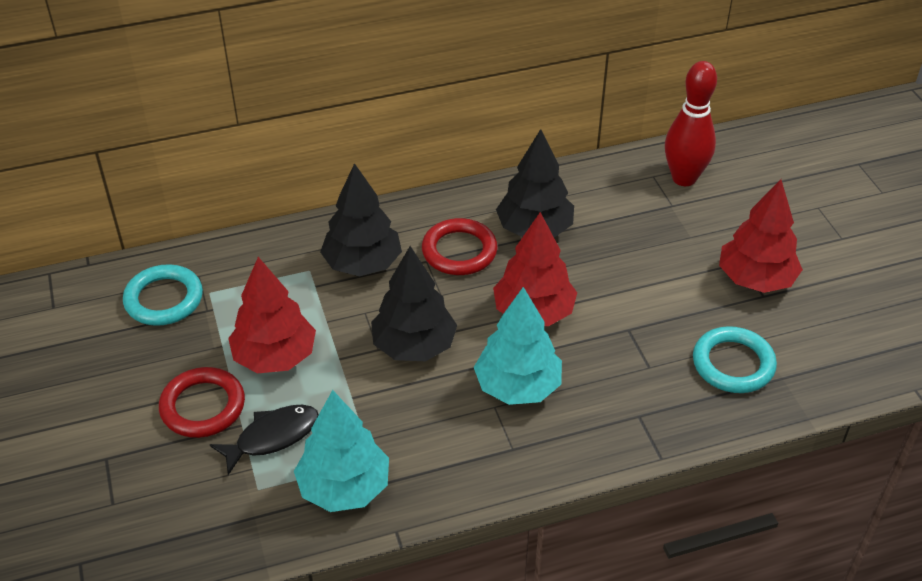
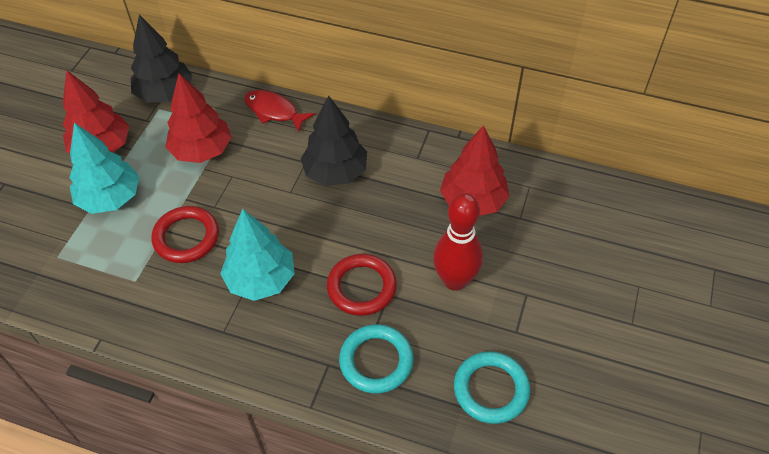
black fish: 1 -> 0
black tree: 3 -> 2
red fish: 0 -> 1

